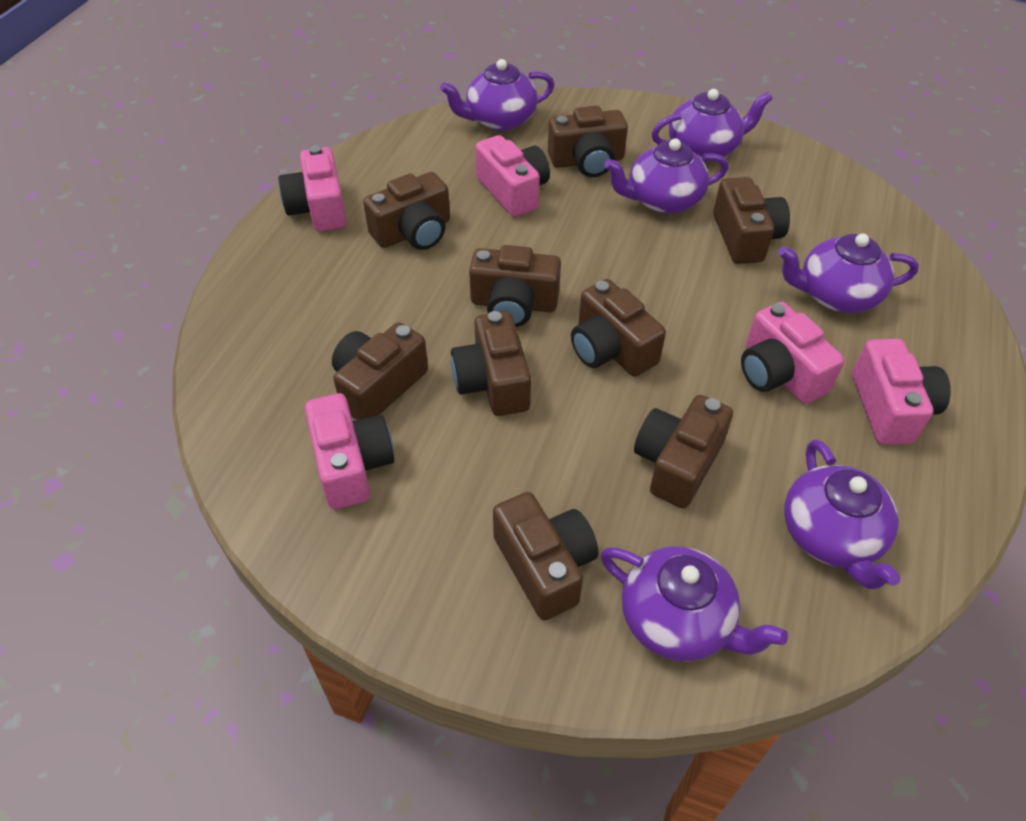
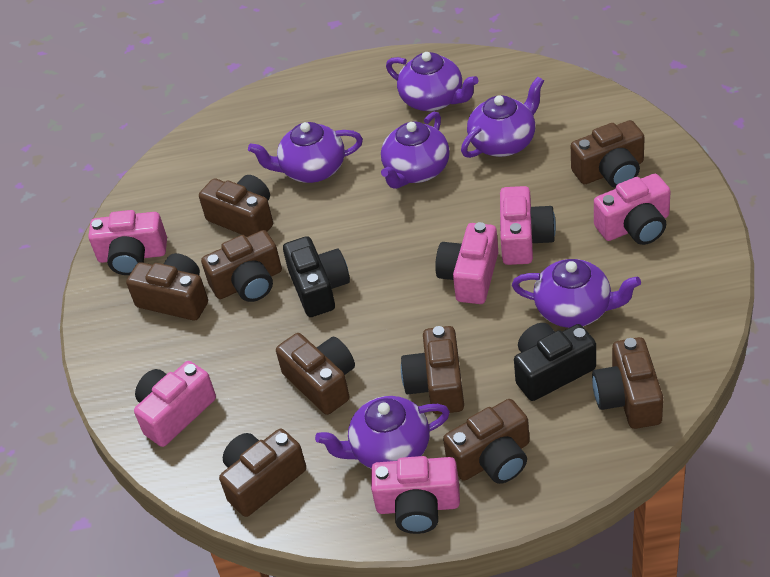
black camera: 0 -> 2
pink camera: 5 -> 6

